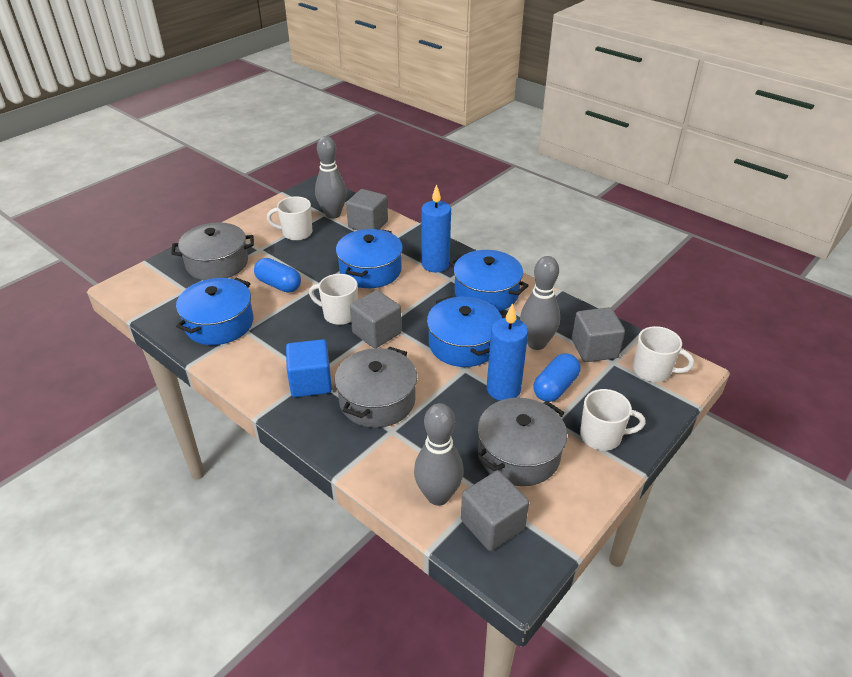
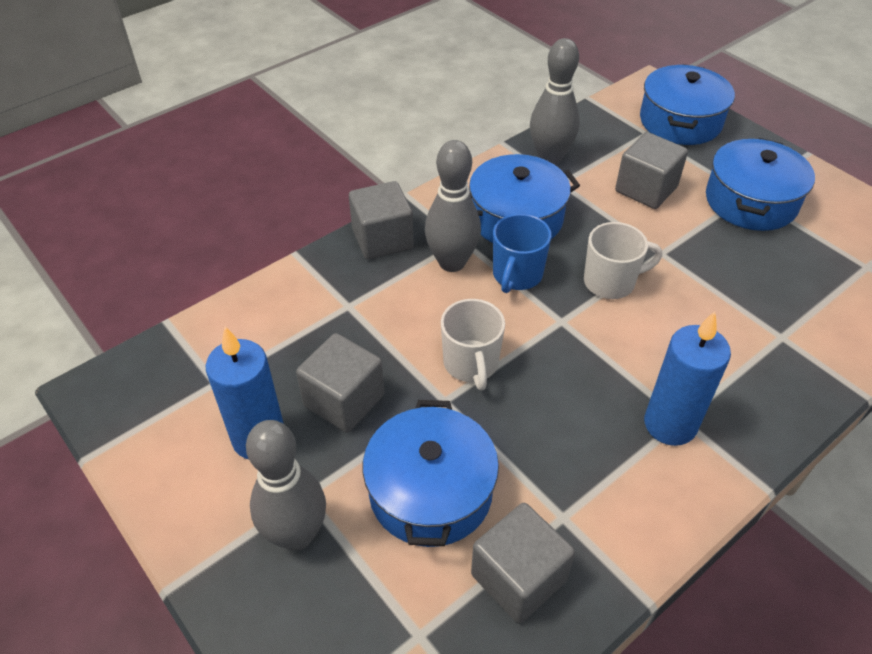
blue capsule: 2 -> 0
blue cube: 1 -> 0
blue mug: 0 -> 1
grey pot: 3 -> 0
white mug: 4 -> 2

